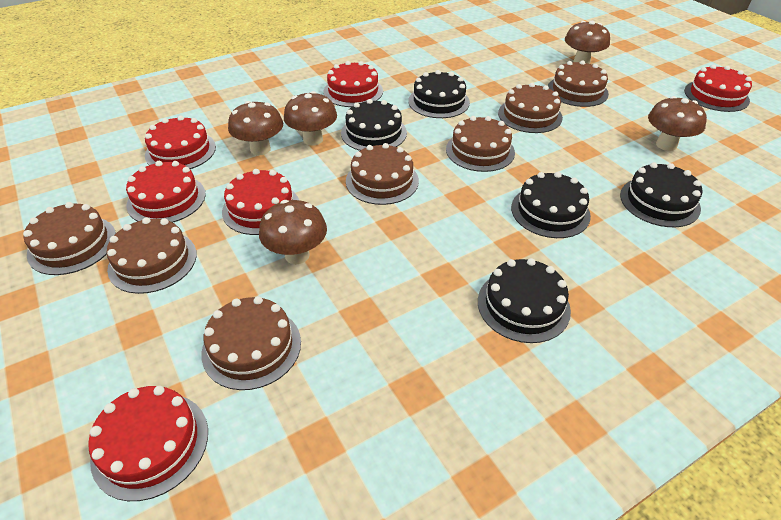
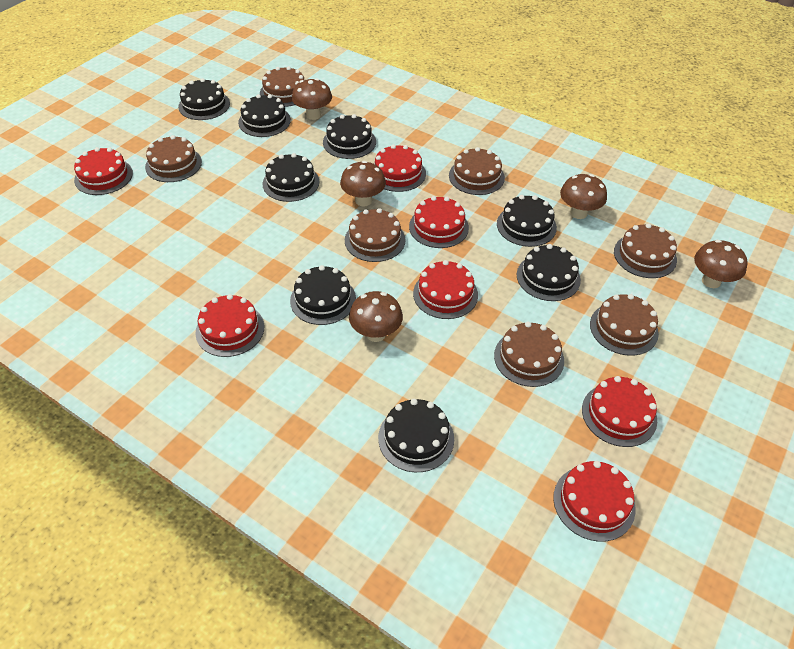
black cake: 5 -> 8
red cake: 6 -> 7

